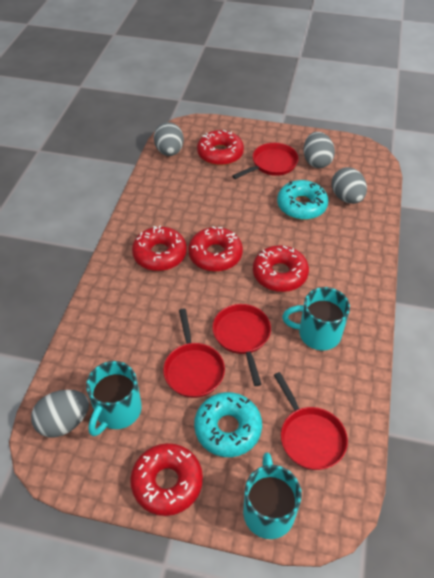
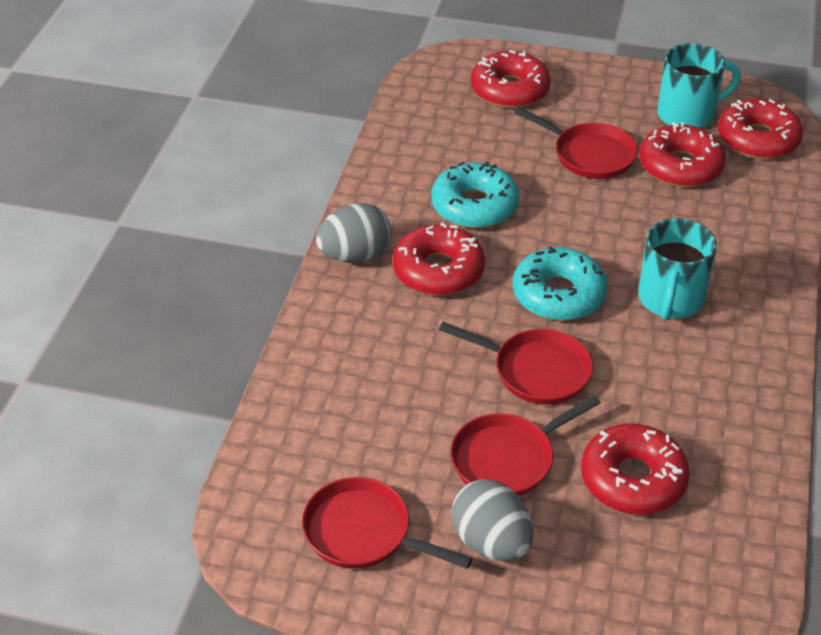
grey egg: 4 -> 2
turquoise mug: 3 -> 2

